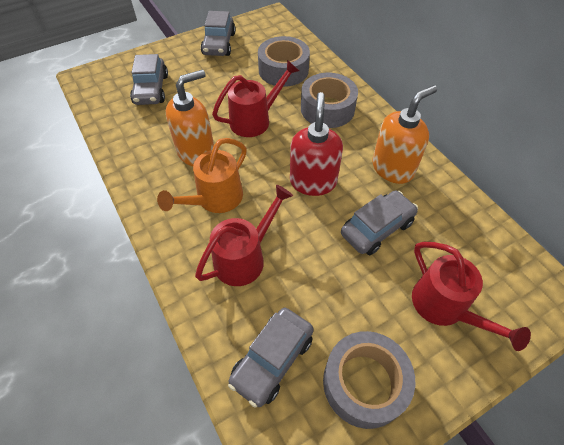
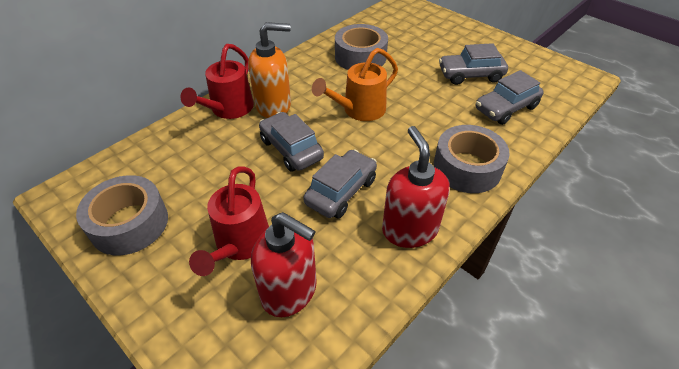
orange soap dispenser: 2 -> 1
red soap dispenser: 1 -> 2
red watering can: 3 -> 2

